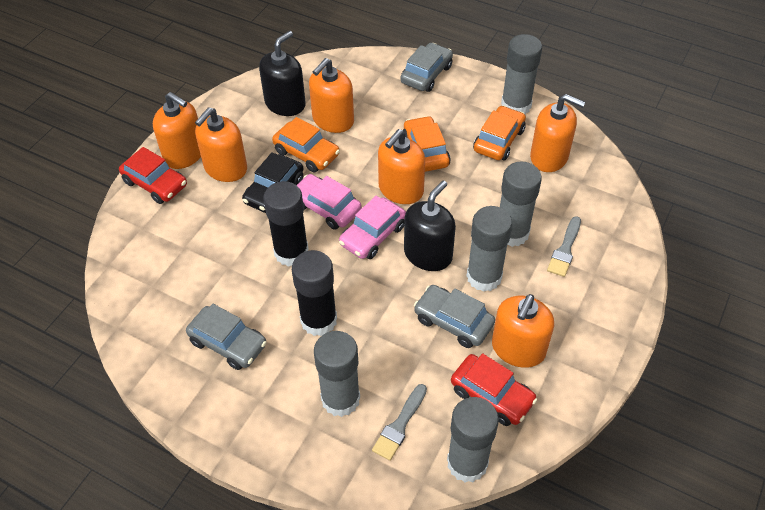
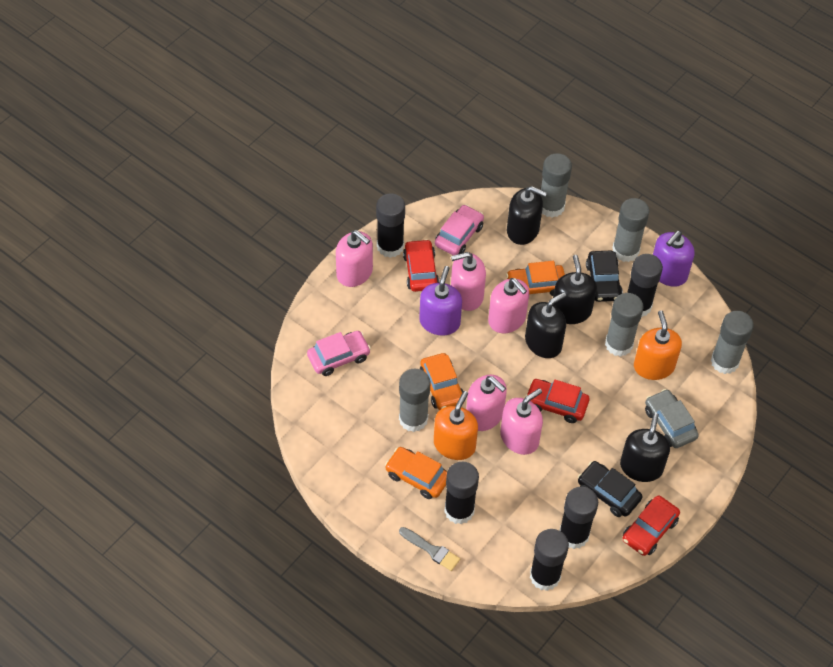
black car: 1 -> 2
black glue stick: 2 -> 5
black soap dispenser: 2 -> 4
grey brush: 2 -> 1
grey car: 3 -> 1
orange soap dispenser: 6 -> 2
pink soap dispenser: 0 -> 5
purple soap dispenser: 0 -> 2
red car: 2 -> 3

